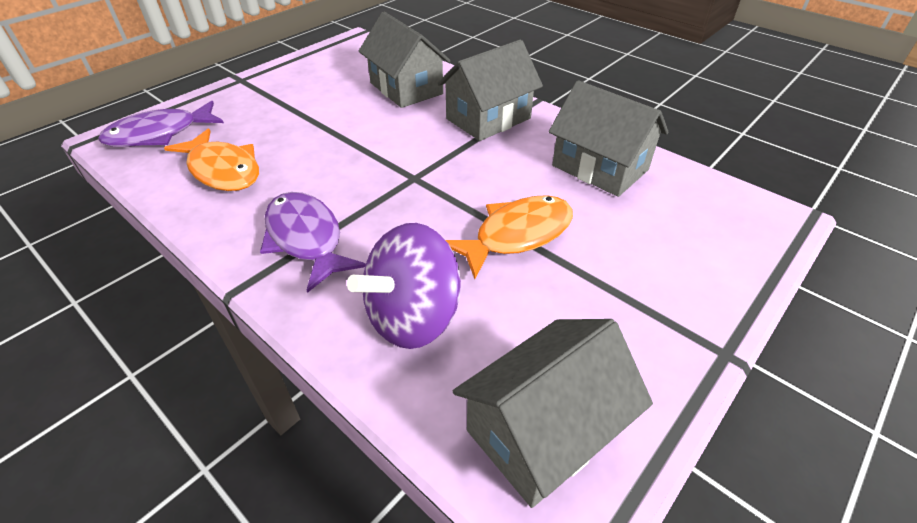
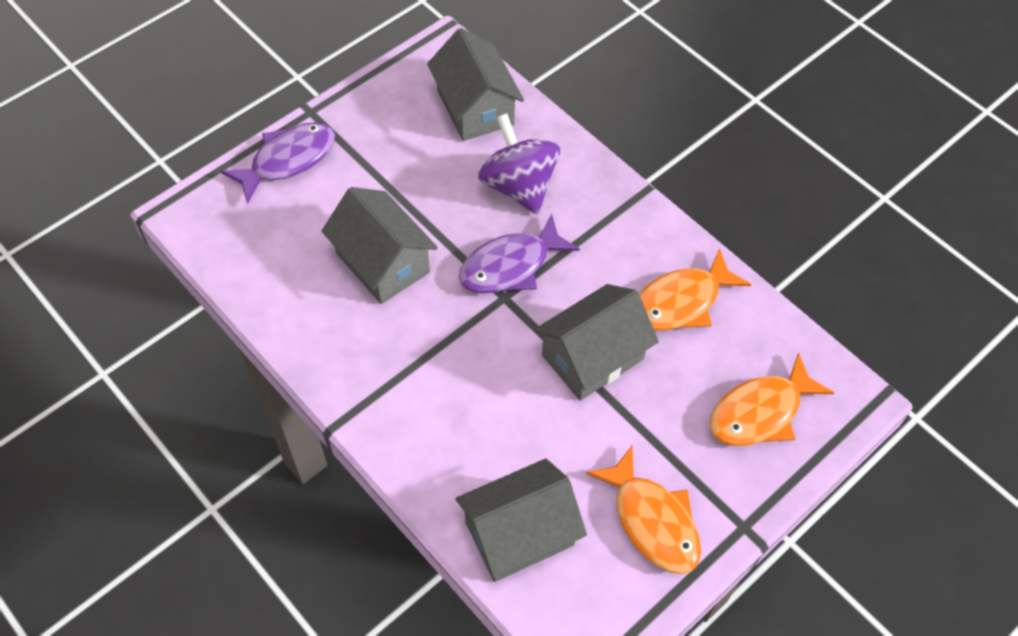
orange fish: 2 -> 3

